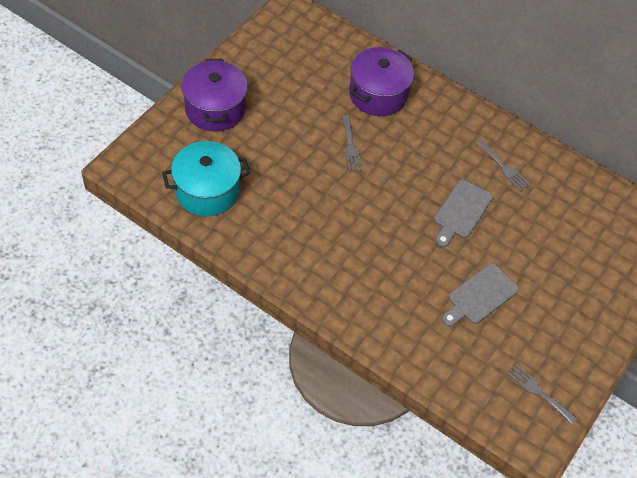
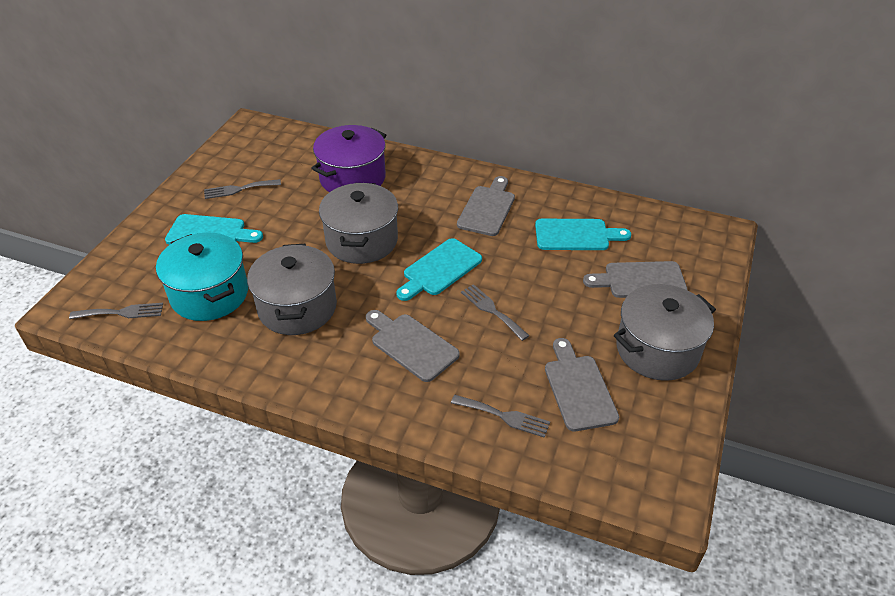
grey cutting board: 2 -> 4
grey fork: 3 -> 4
grey pot: 0 -> 3
purple pot: 2 -> 1
turquoise cutting board: 0 -> 3

